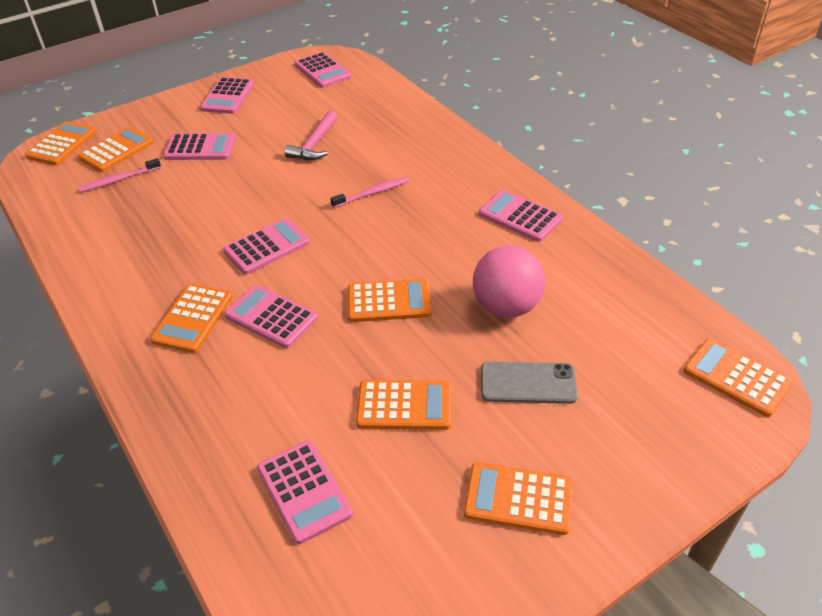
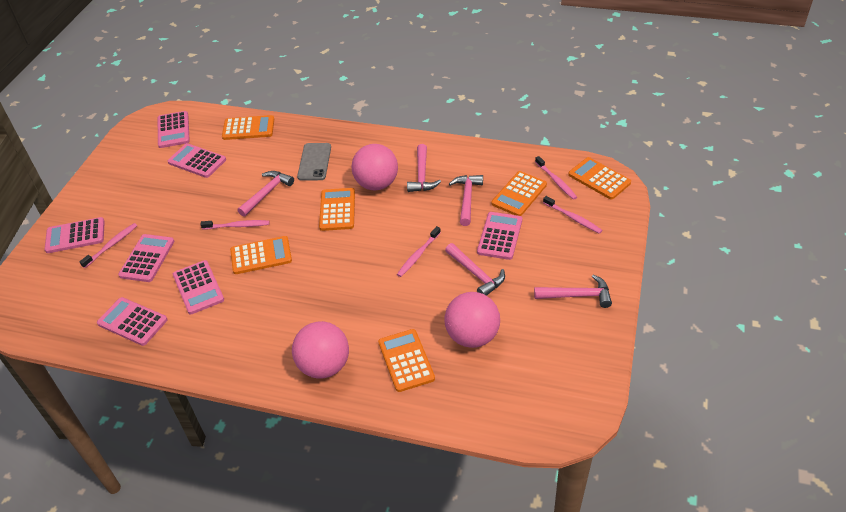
orange calculator: 7 -> 6
pink ball: 1 -> 3
pink hammer: 1 -> 5
pink toothbrush: 2 -> 5

